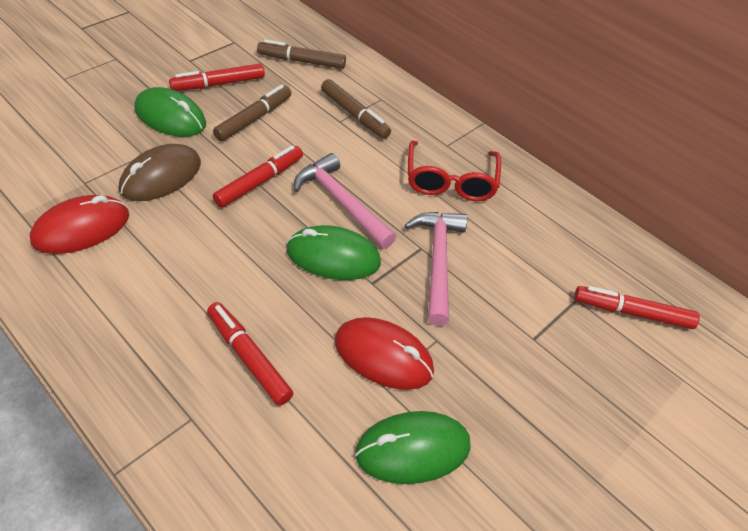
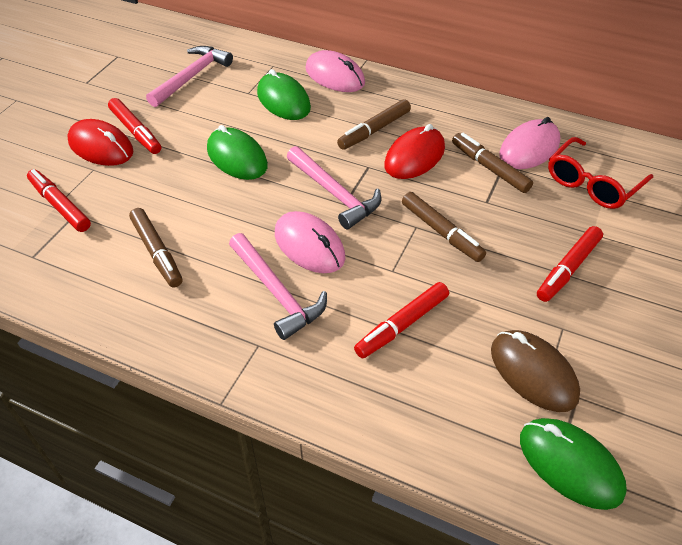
brown marker: 3 -> 4
pink hammer: 2 -> 3
pink mouse: 0 -> 3

